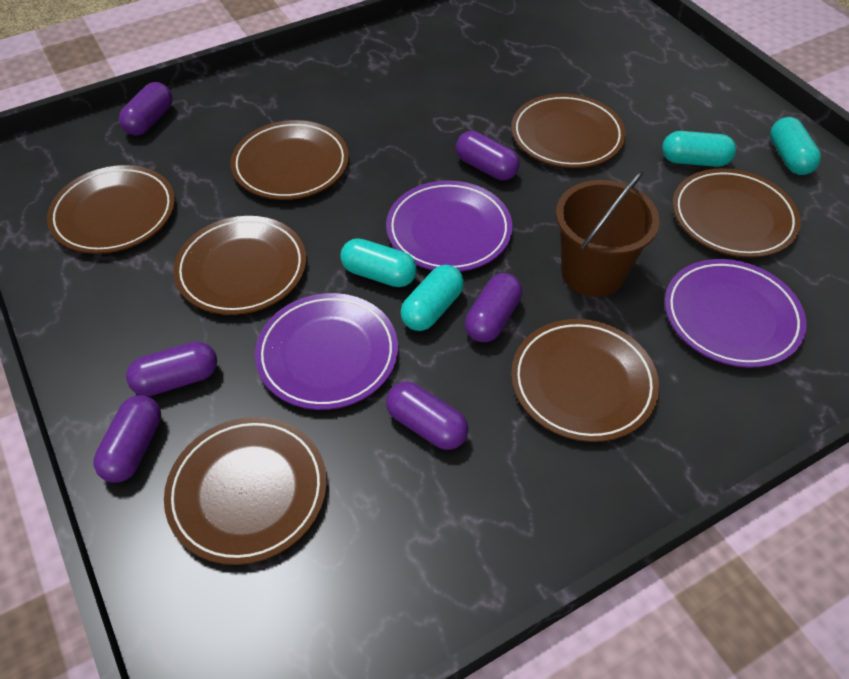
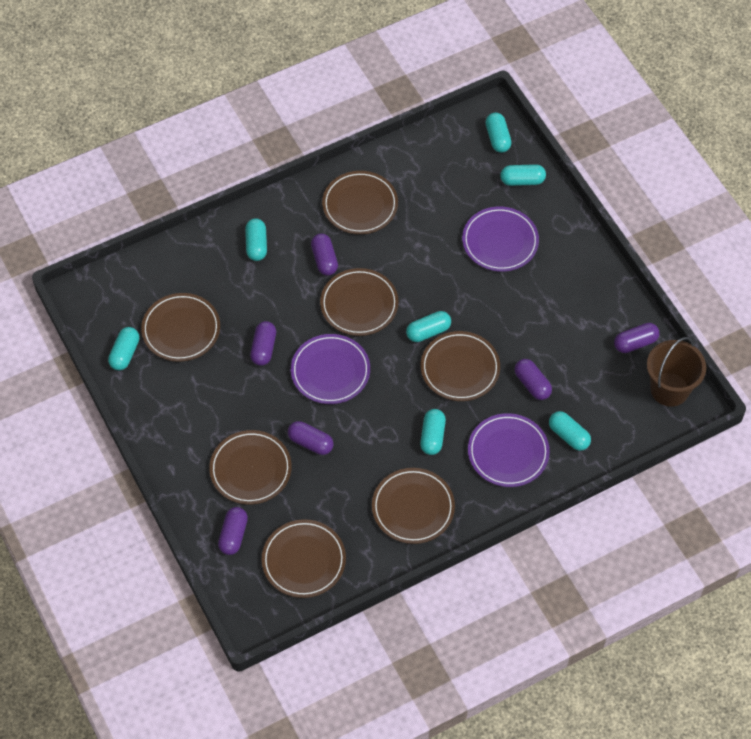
turquoise capsule: 4 -> 7

